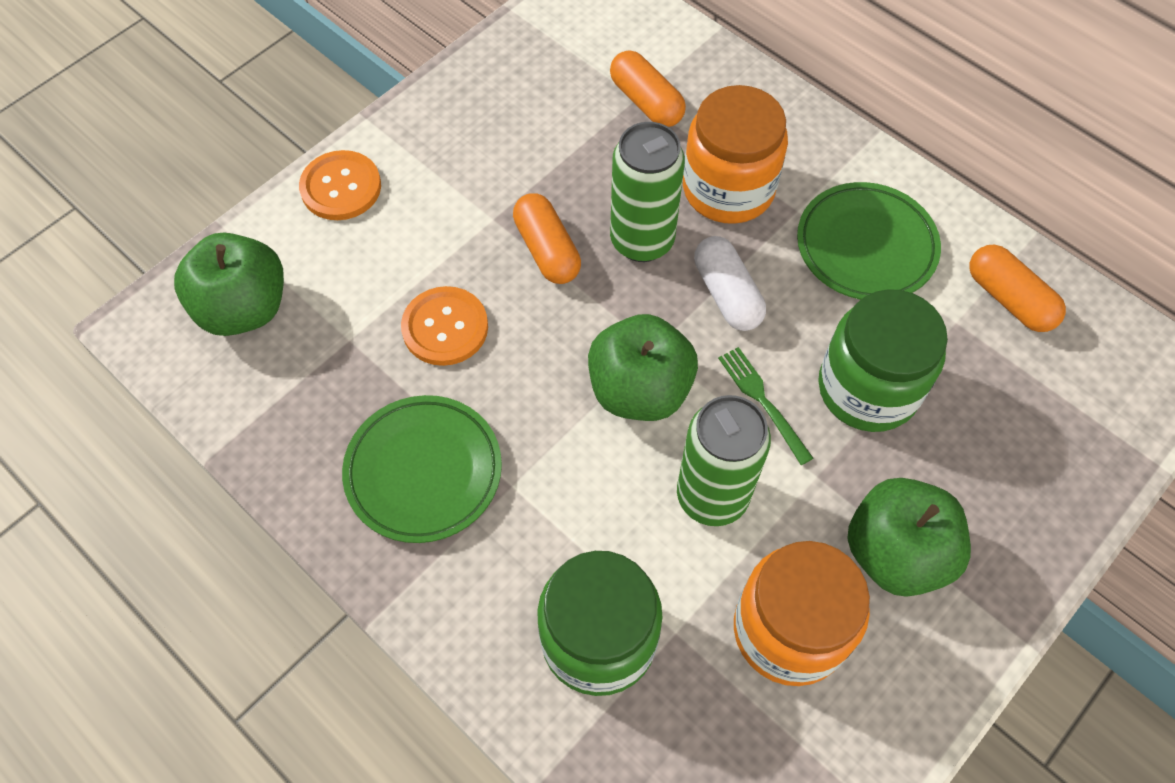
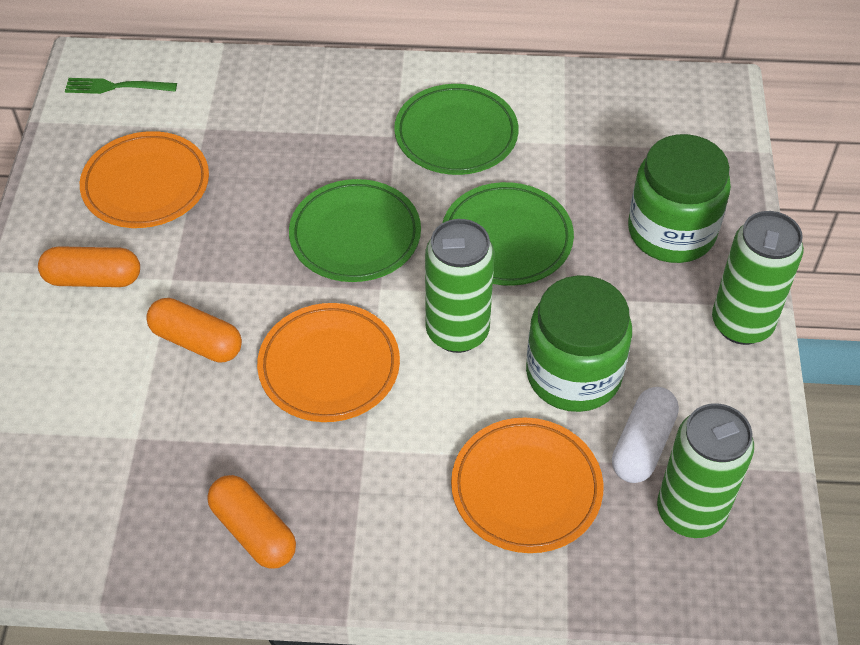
green apple: 3 -> 0
green can: 2 -> 3
green plate: 2 -> 3
orange button: 2 -> 0
orange jar: 2 -> 0
orange plate: 0 -> 3

